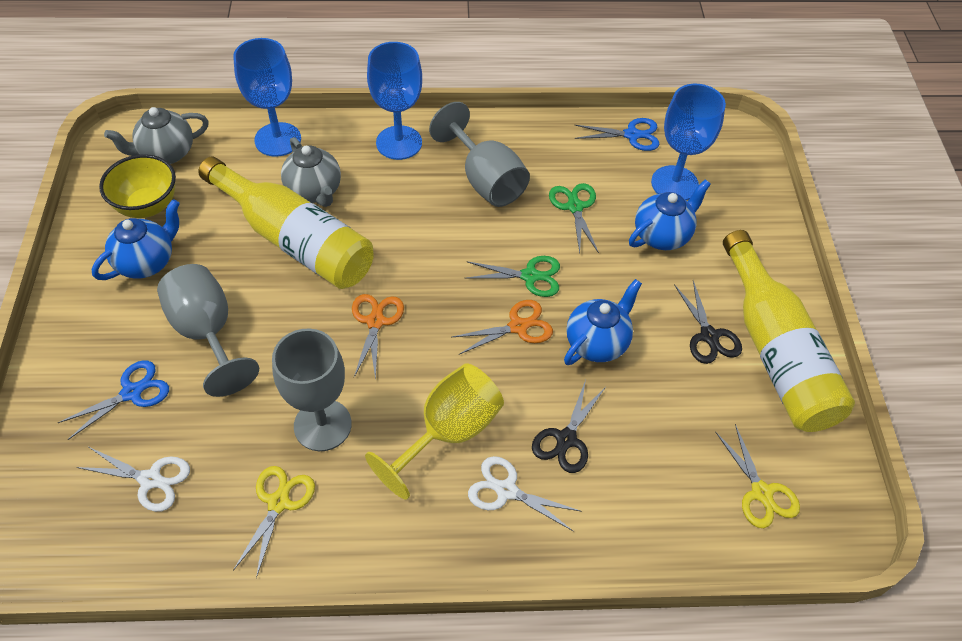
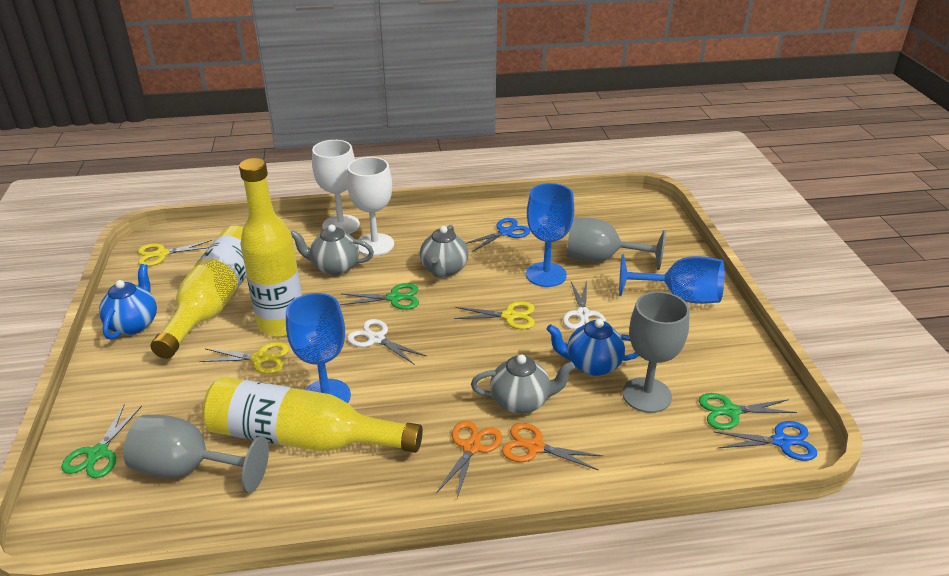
black scissors: 2 -> 0
blue teapot: 3 -> 2
green scissors: 2 -> 3
grey teapot: 2 -> 3
white goblet: 0 -> 2
yellow bottle: 2 -> 3
yellow bowl: 1 -> 0
yellow goblet: 1 -> 0
yellow scissors: 2 -> 3

